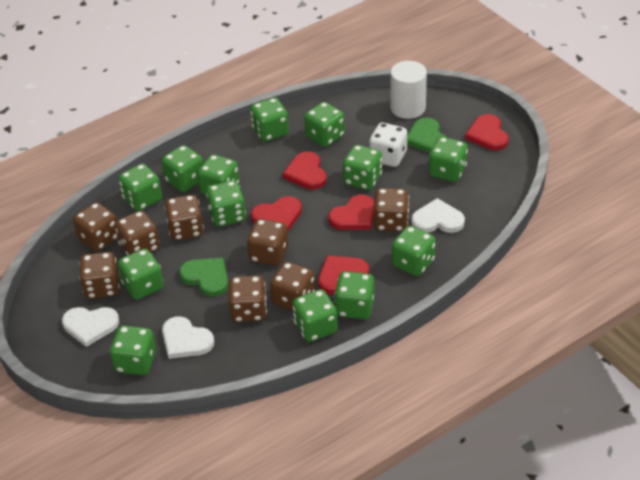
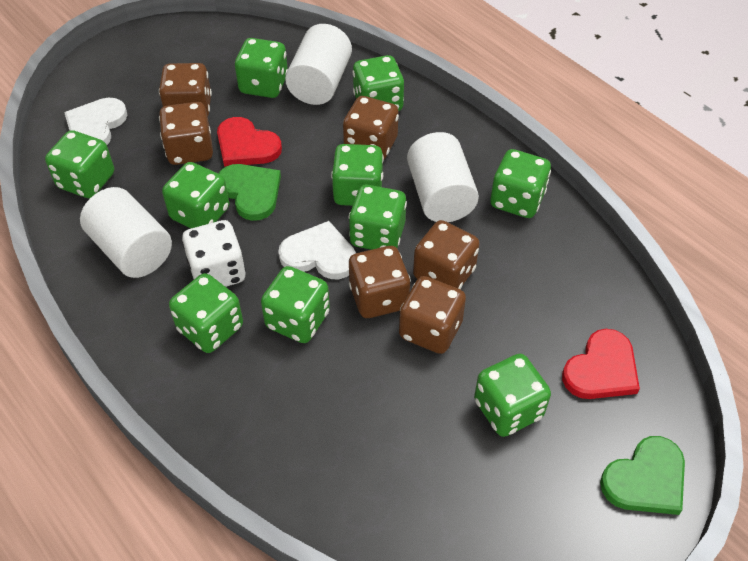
brown dice: 8 -> 6
green dice: 13 -> 10
red heart: 5 -> 2
white cylinder: 1 -> 3
white heart: 3 -> 2

